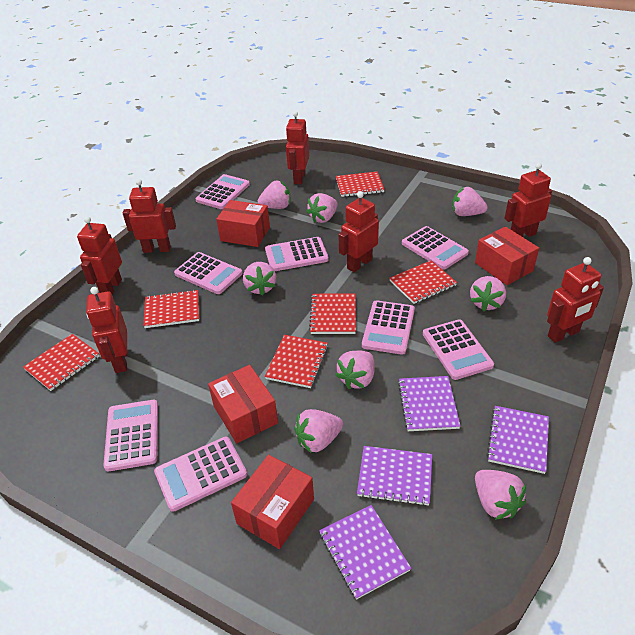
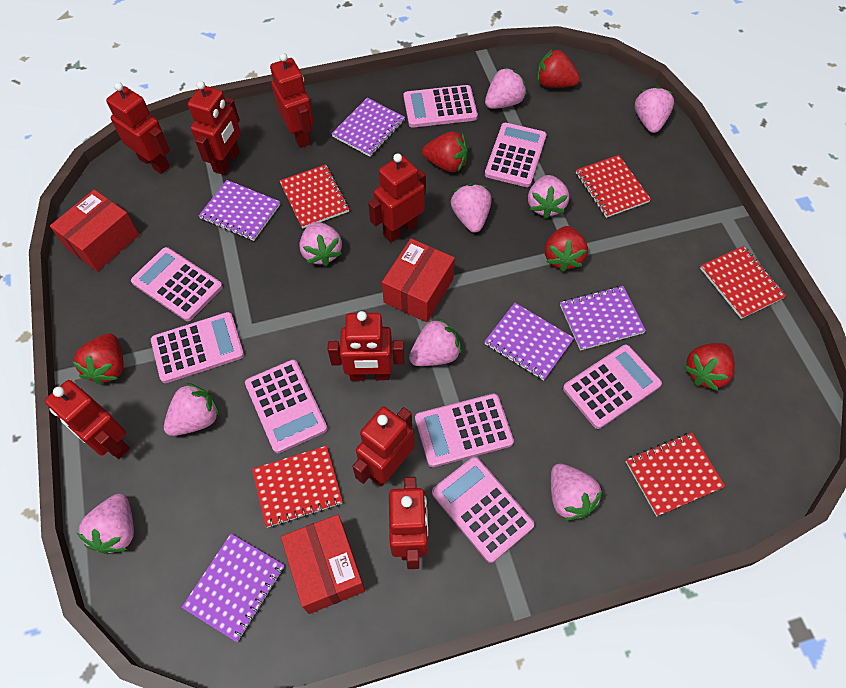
pink strawberry: 8 -> 9
purple notebook: 4 -> 5
red box: 4 -> 3
red notebook: 6 -> 5
red robot: 7 -> 8
red strawberry: 0 -> 5

